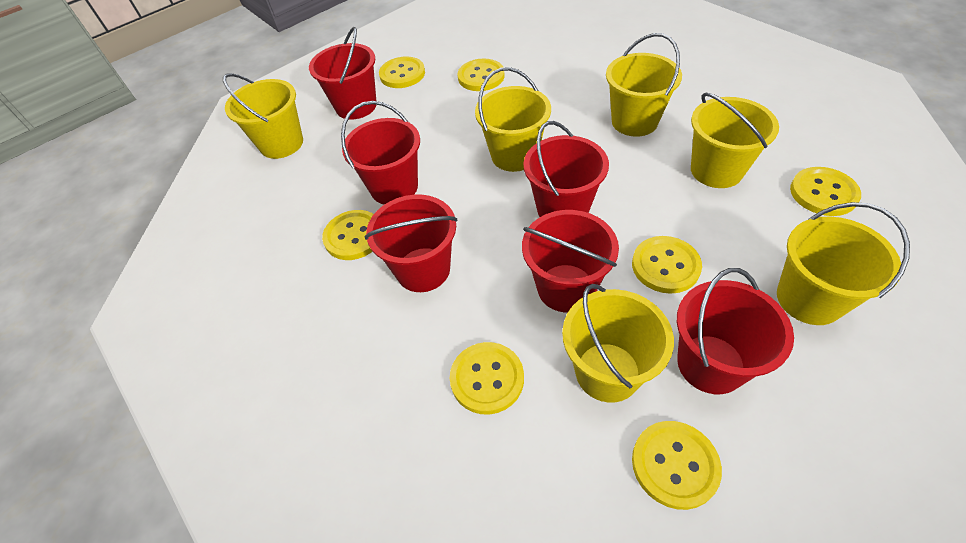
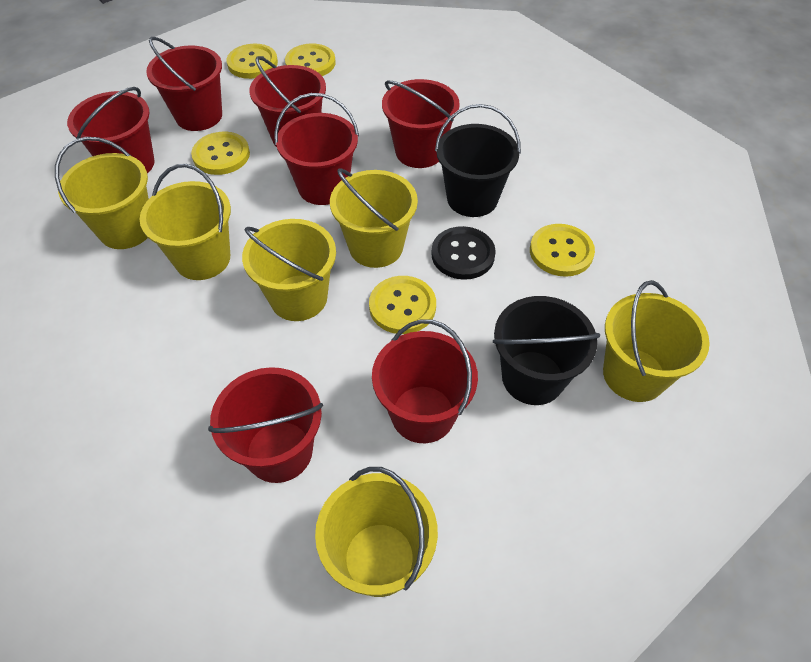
black bucket: 0 -> 2
black button: 0 -> 1
red bucket: 6 -> 7
yellow button: 7 -> 5

